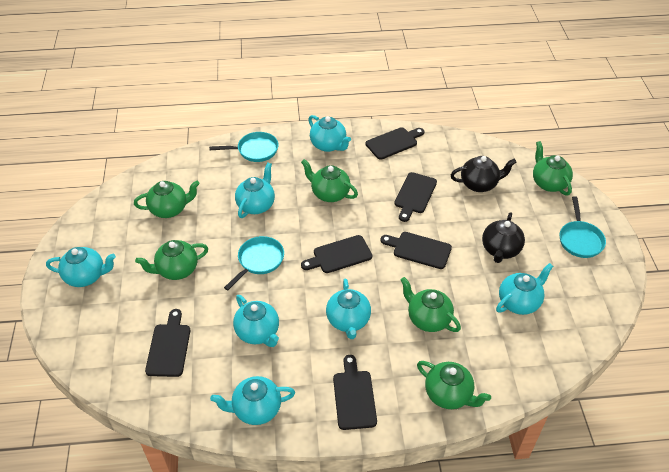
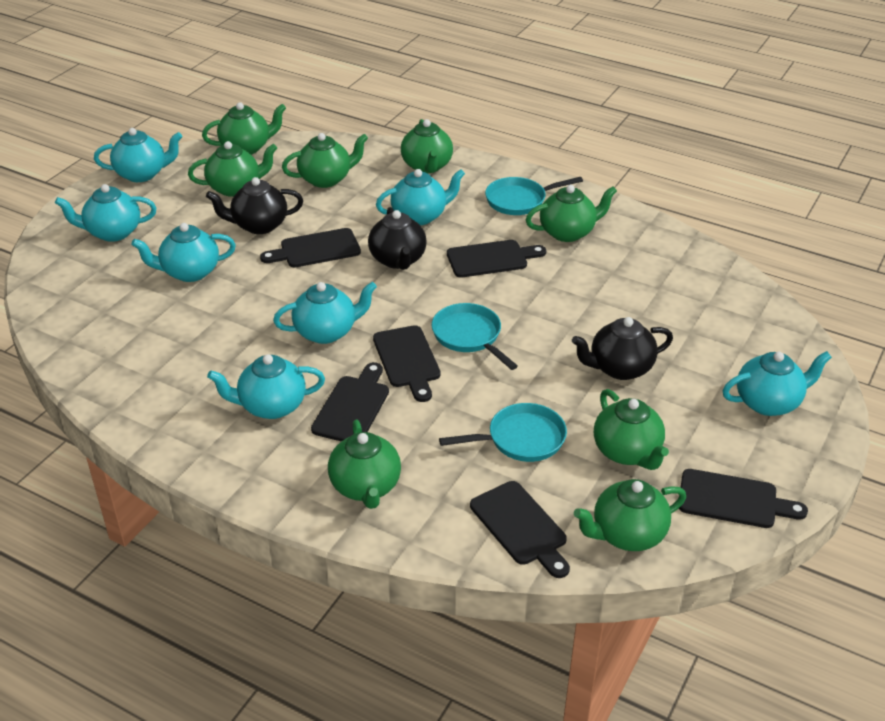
black teapot: 2 -> 3
green teapot: 6 -> 8

